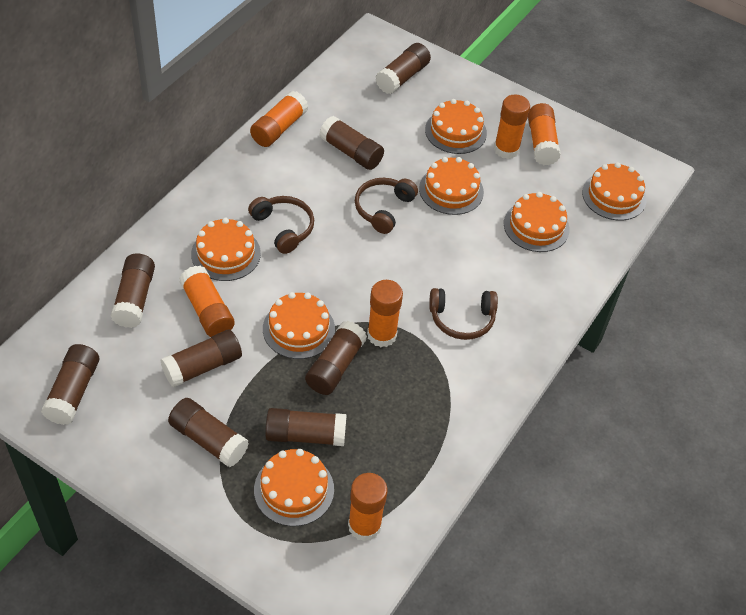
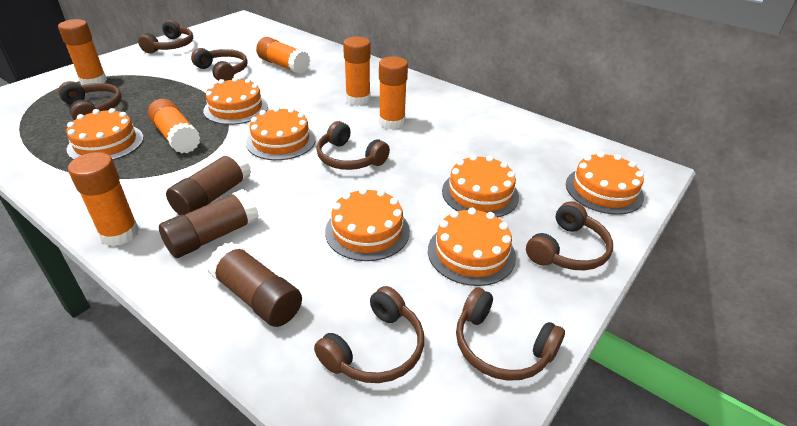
brown glue stick: 8 -> 3
brown headphones: 3 -> 7

